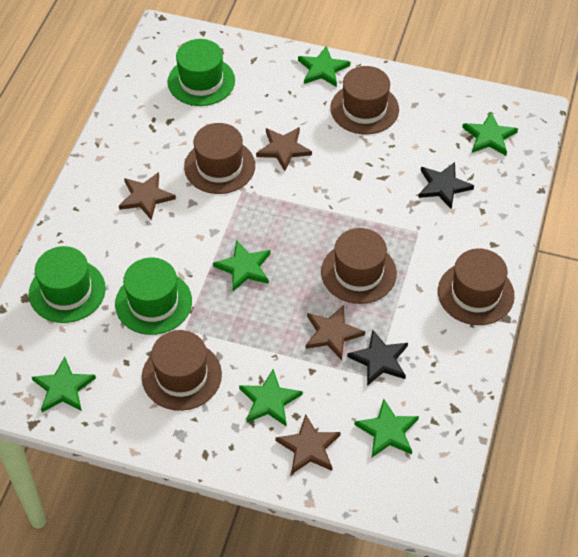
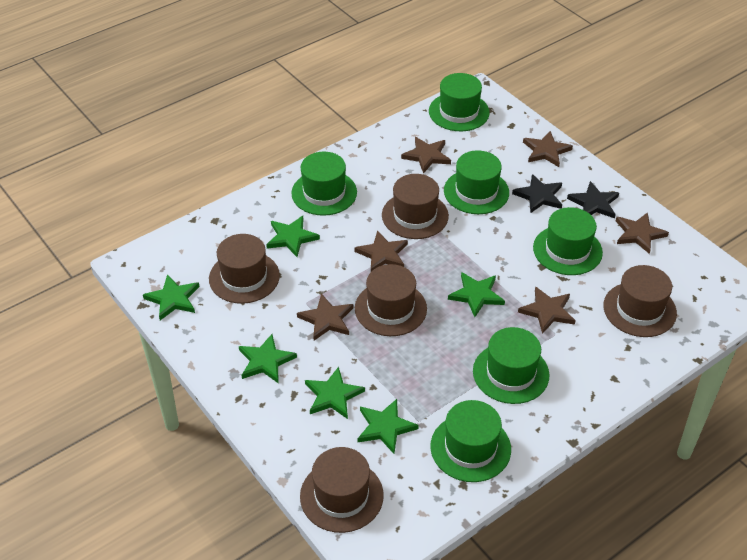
brown star: 4 -> 6
green hat: 3 -> 6

